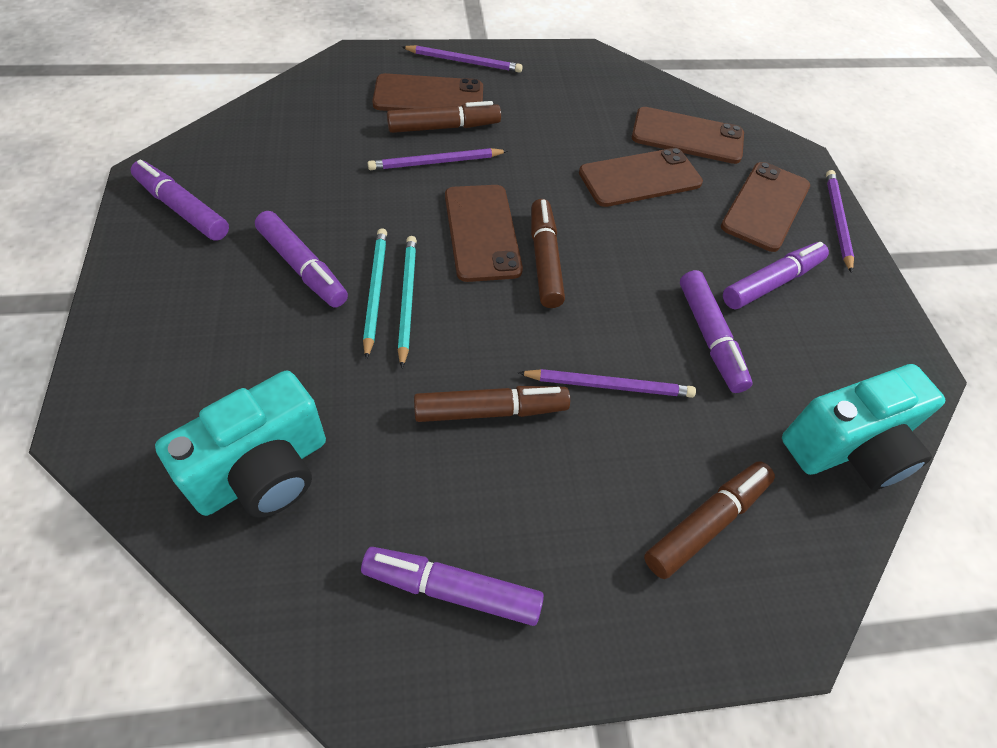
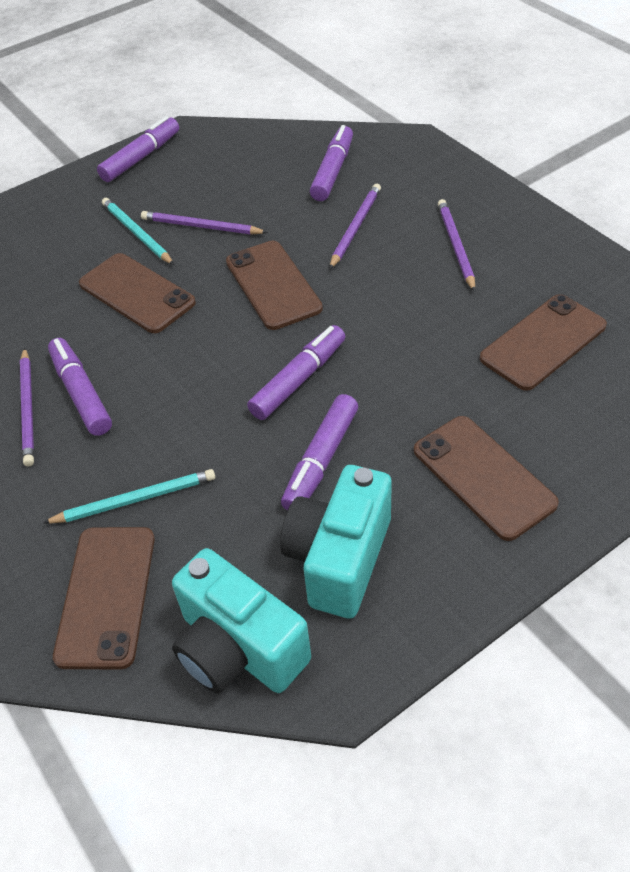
brown marker: 4 -> 0

